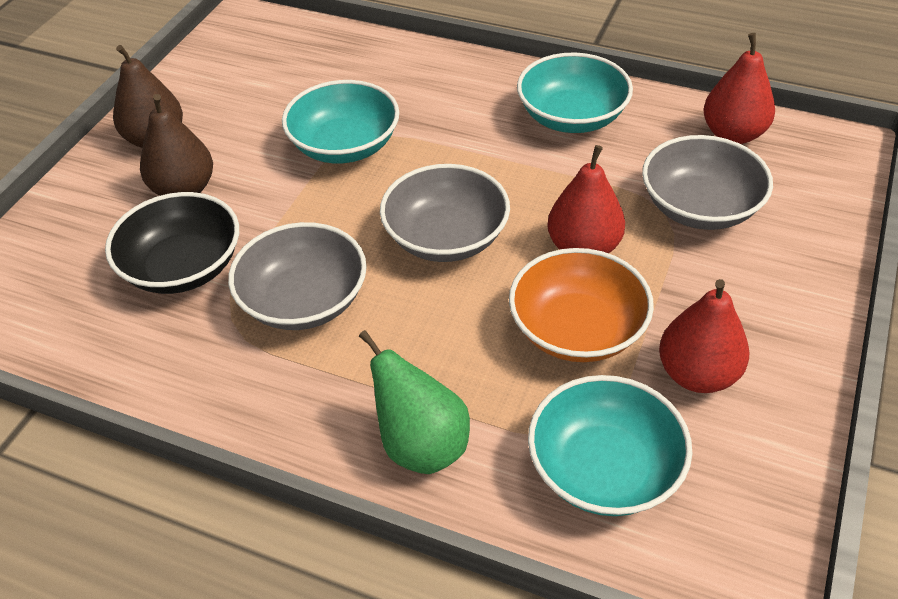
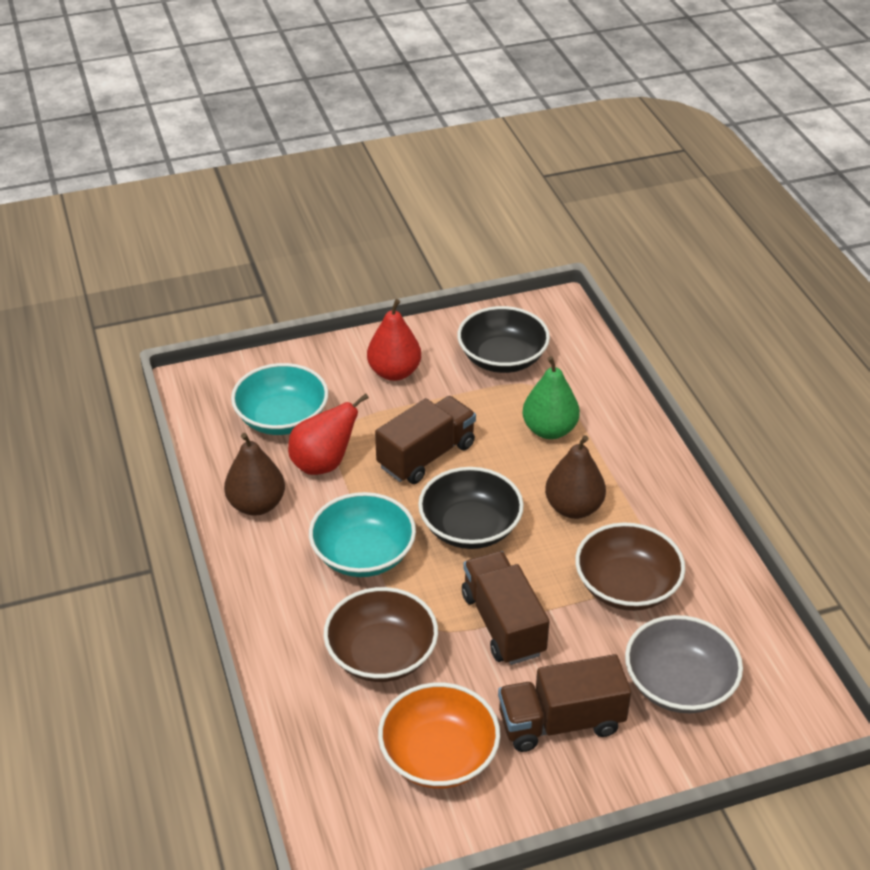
black bowl: 1 -> 2
brown bowl: 0 -> 2
brown truck: 0 -> 3
grey bowl: 3 -> 1
red pear: 3 -> 2
turquoise bowl: 3 -> 2

